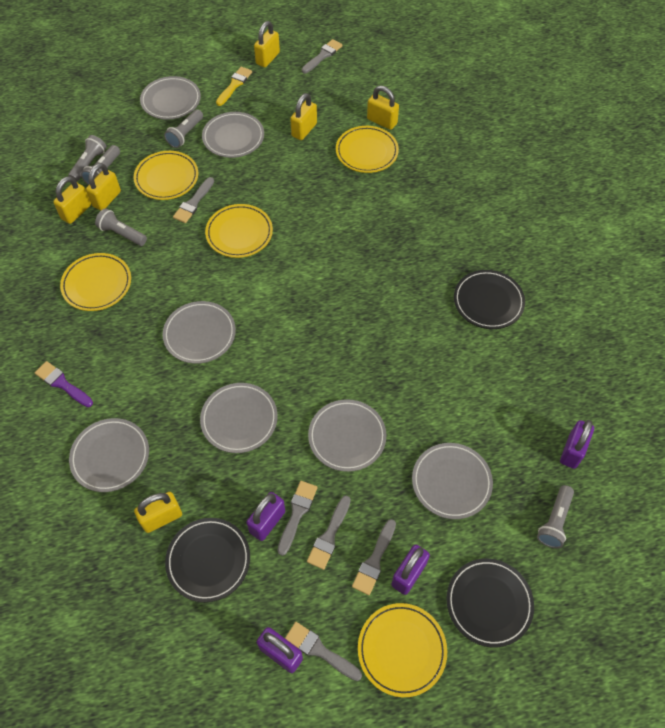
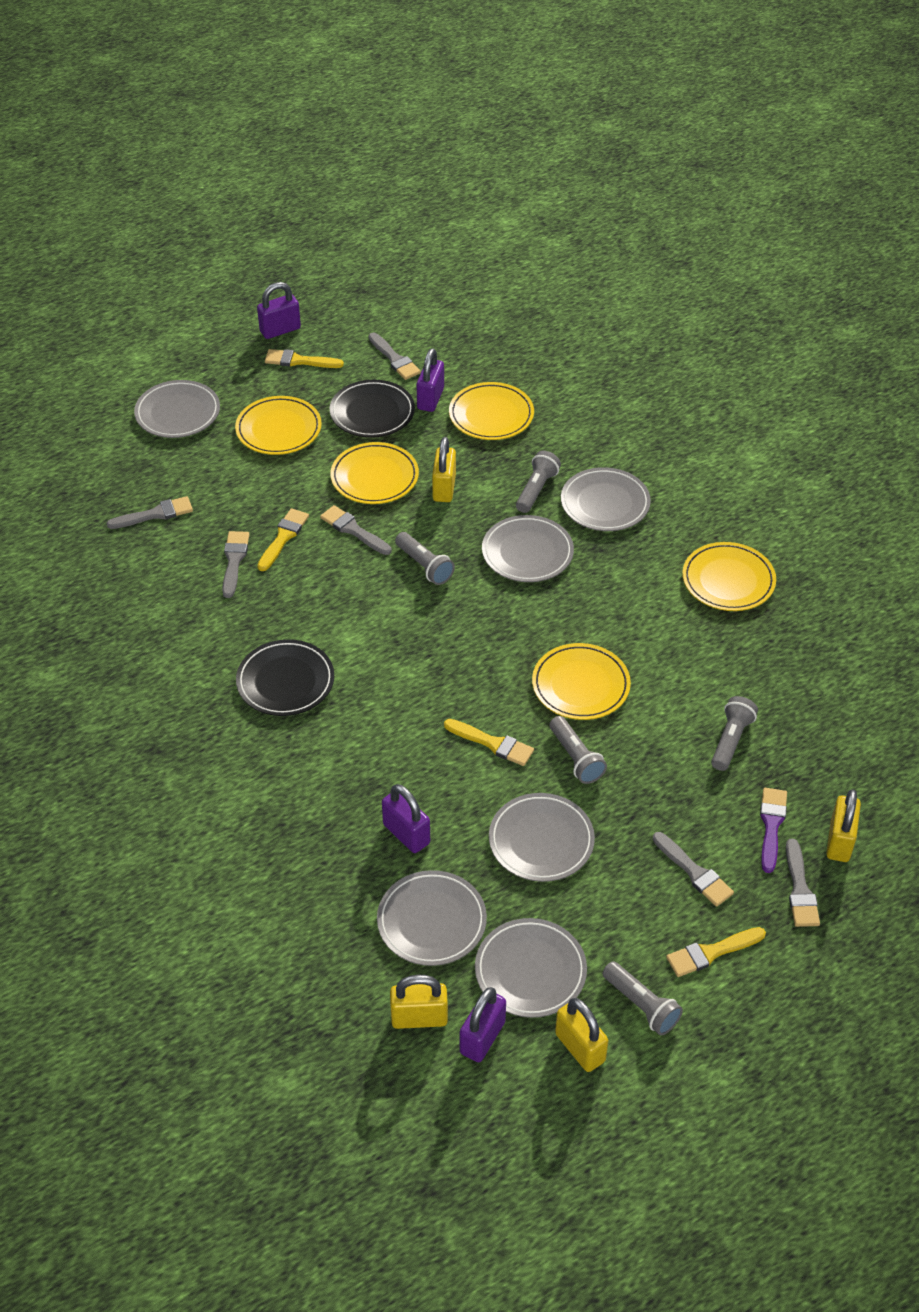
black plate: 3 -> 2
grey plate: 7 -> 6
yellow brush: 1 -> 4
yellow padlock: 6 -> 4

